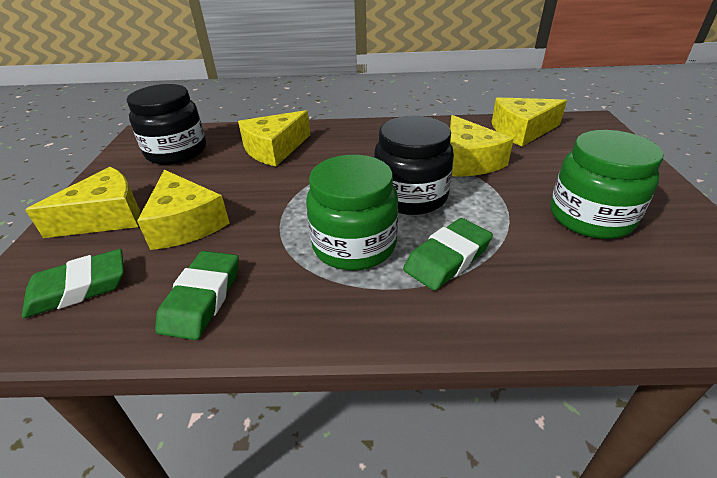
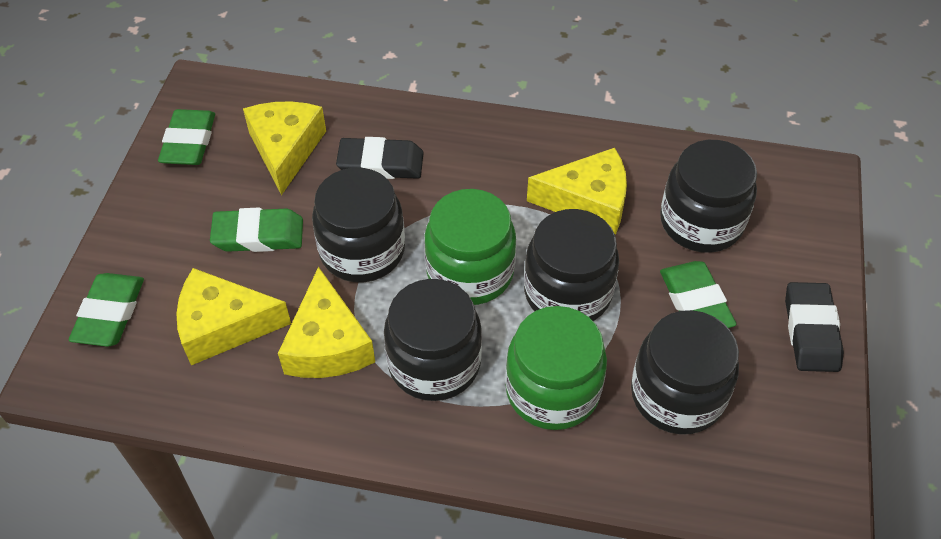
black eraser: 0 -> 2
black jar: 2 -> 5
green eraser: 3 -> 4
yellow cheese: 5 -> 4

